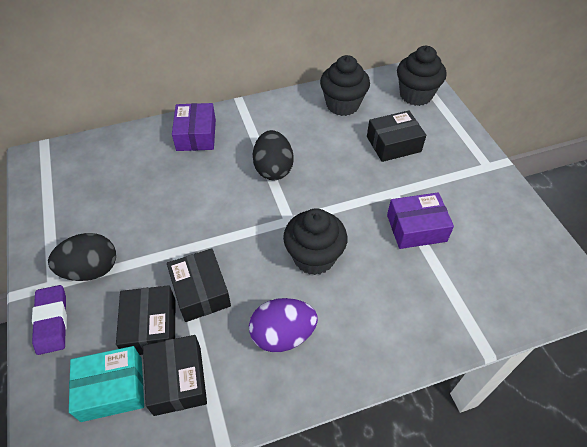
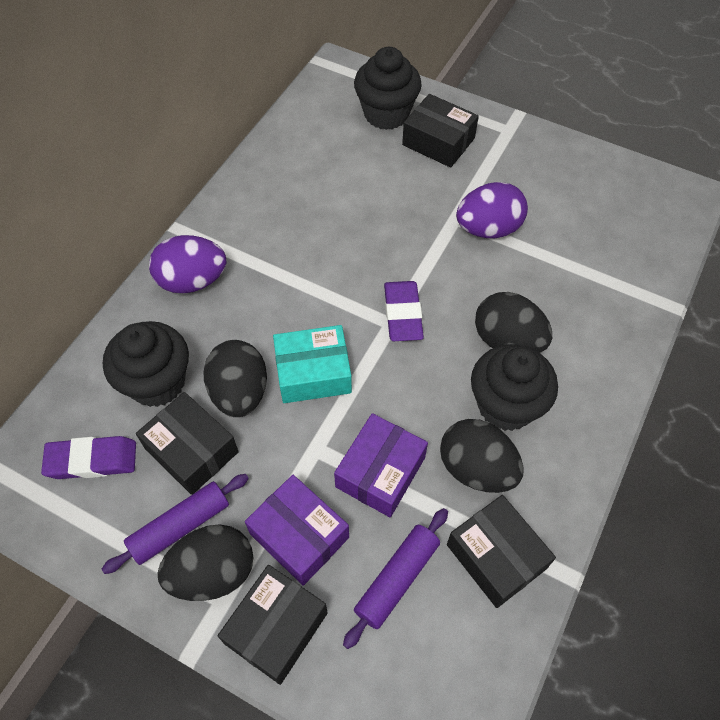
black egg: 2 -> 4
purple egg: 1 -> 2
purple eraser: 1 -> 2
purple rolling pin: 0 -> 2

